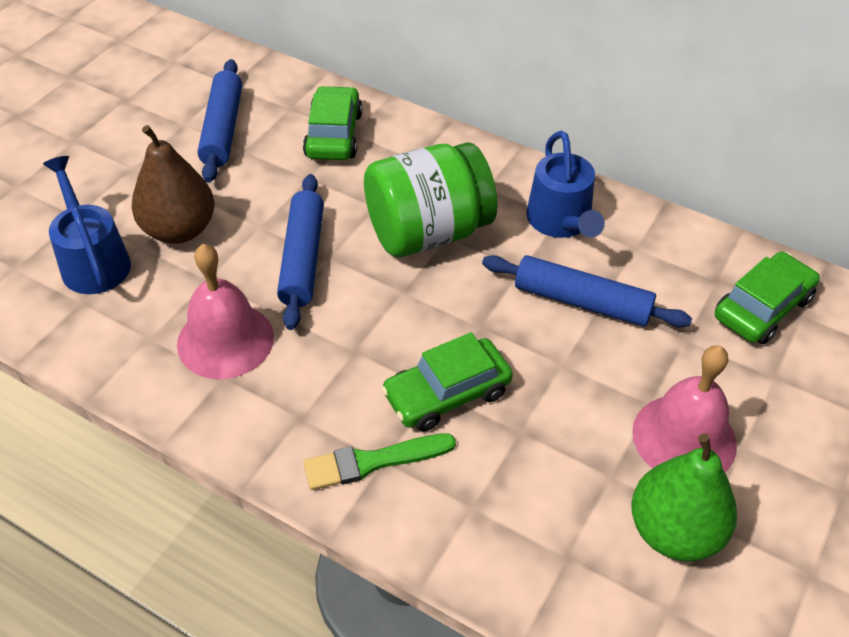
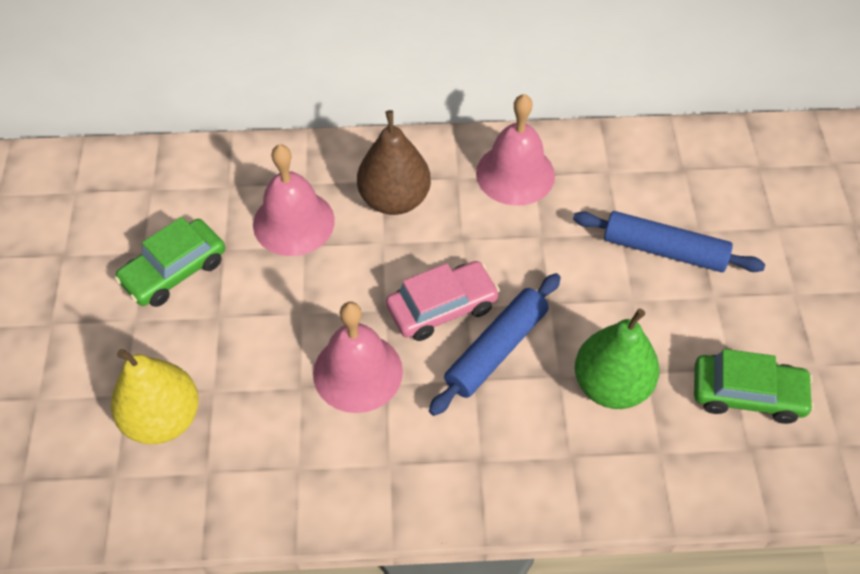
blue rolling pin: 3 -> 2
blue watering can: 2 -> 0
green brush: 1 -> 0
green car: 3 -> 2
green jar: 1 -> 0
pink bell: 2 -> 3
pink car: 0 -> 1
yellow pear: 0 -> 1

